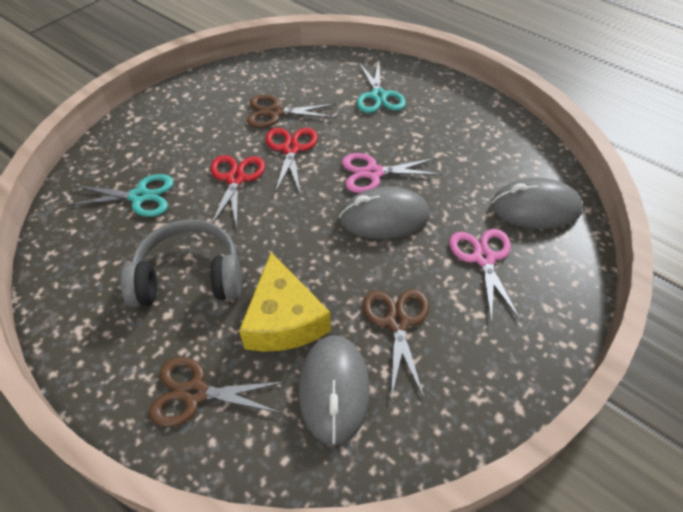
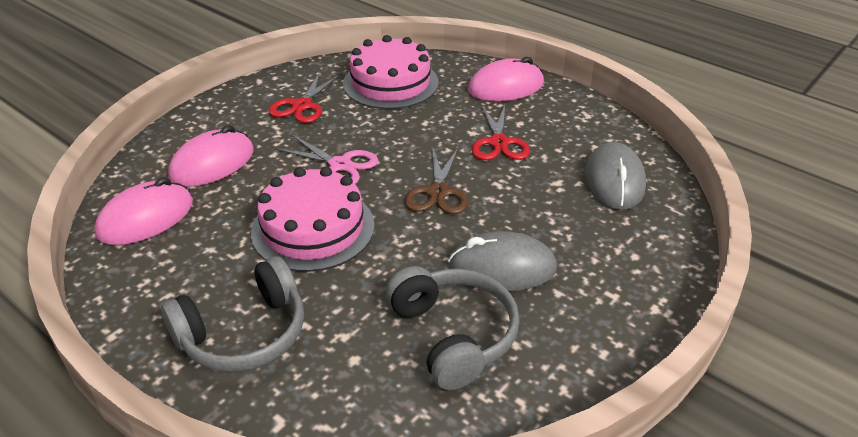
brown scissors: 3 -> 1
grey headphones: 1 -> 2
grey mouse: 3 -> 2
pink cake: 0 -> 2
pink mouse: 0 -> 3
pink scissors: 2 -> 1
turquoise scissors: 2 -> 0
yellow cheese: 1 -> 0

